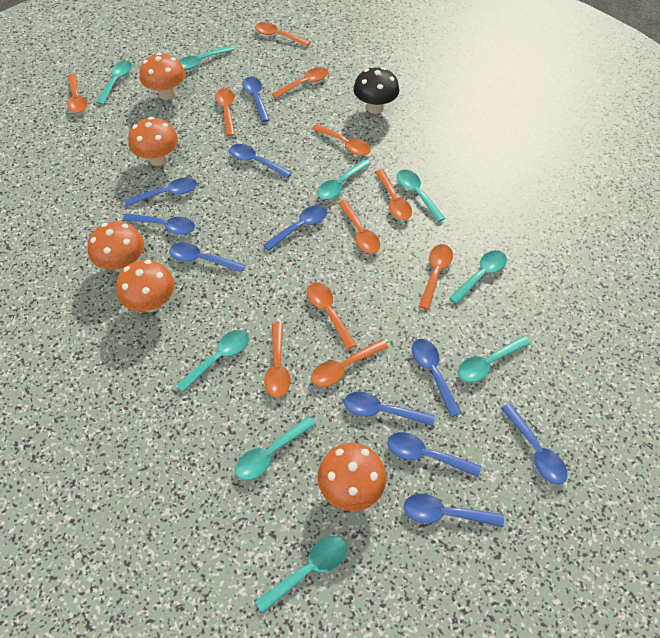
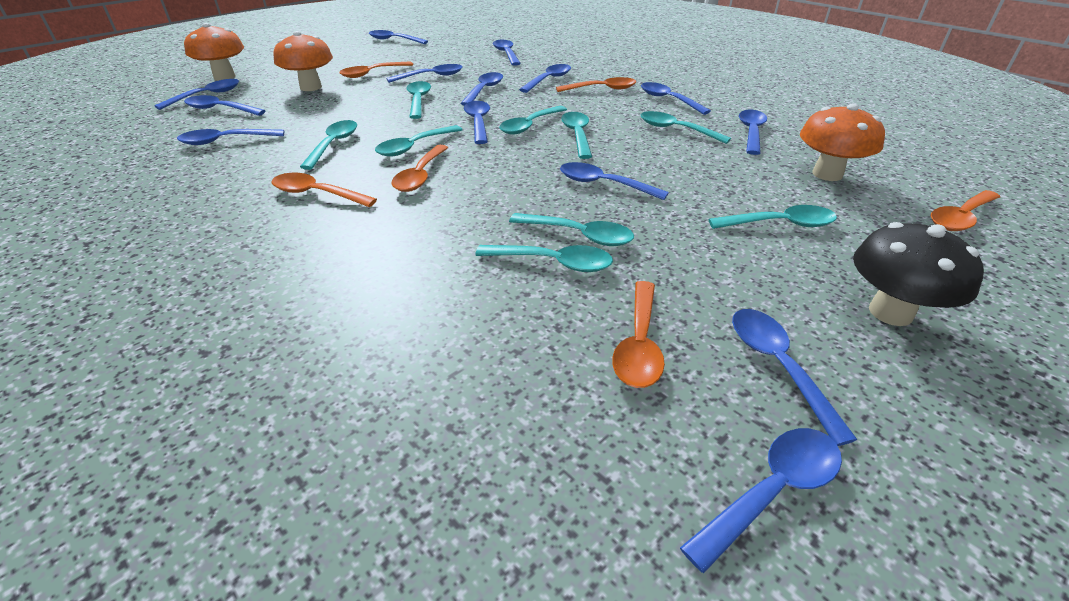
blue spoon: 11 -> 14
orange mushroom: 5 -> 3
orange spoon: 11 -> 6

